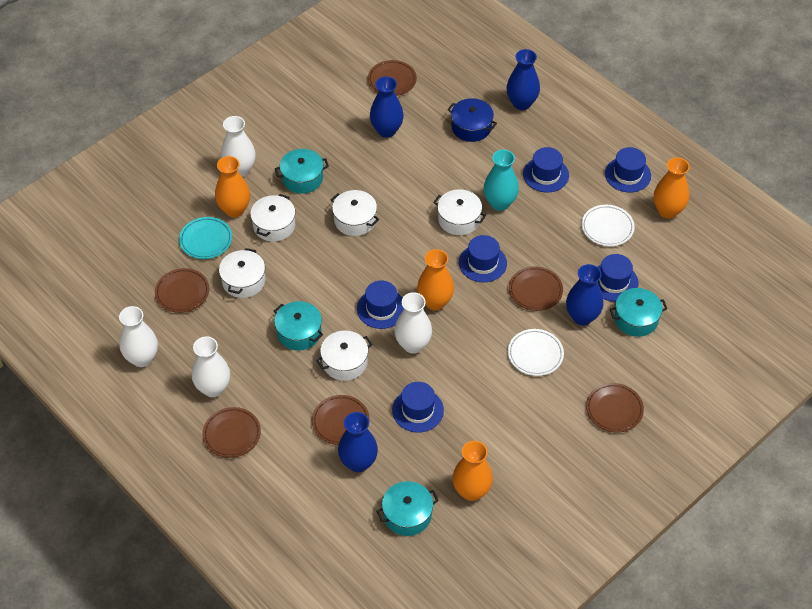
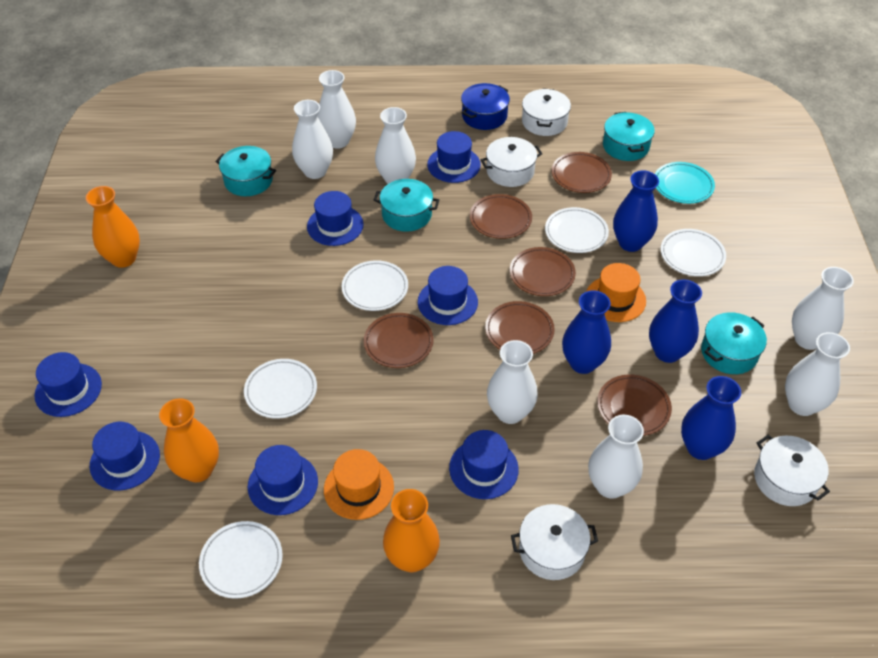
blue hat: 6 -> 7
orange hat: 0 -> 2
orange vase: 4 -> 3
turquoise vase: 1 -> 0
white plate: 2 -> 5
white pot: 5 -> 4
white vase: 4 -> 7

